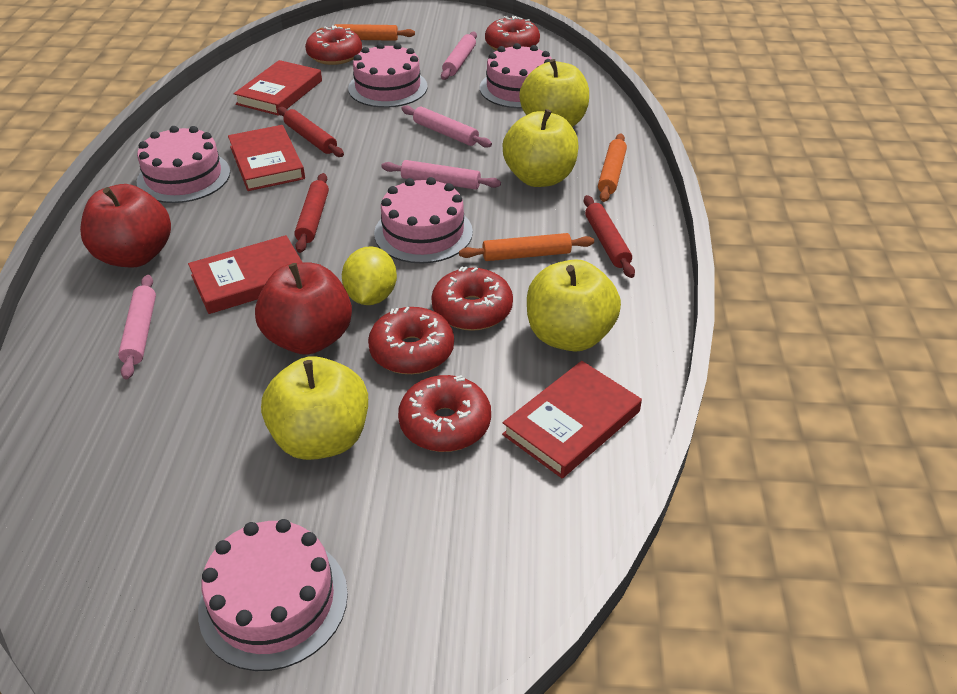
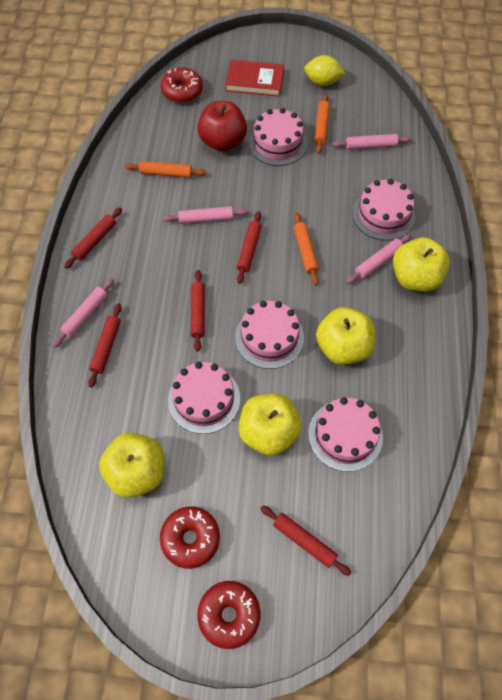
red apple: 2 -> 1
red book: 4 -> 1
red donut: 5 -> 3
red rolling pin: 3 -> 5

